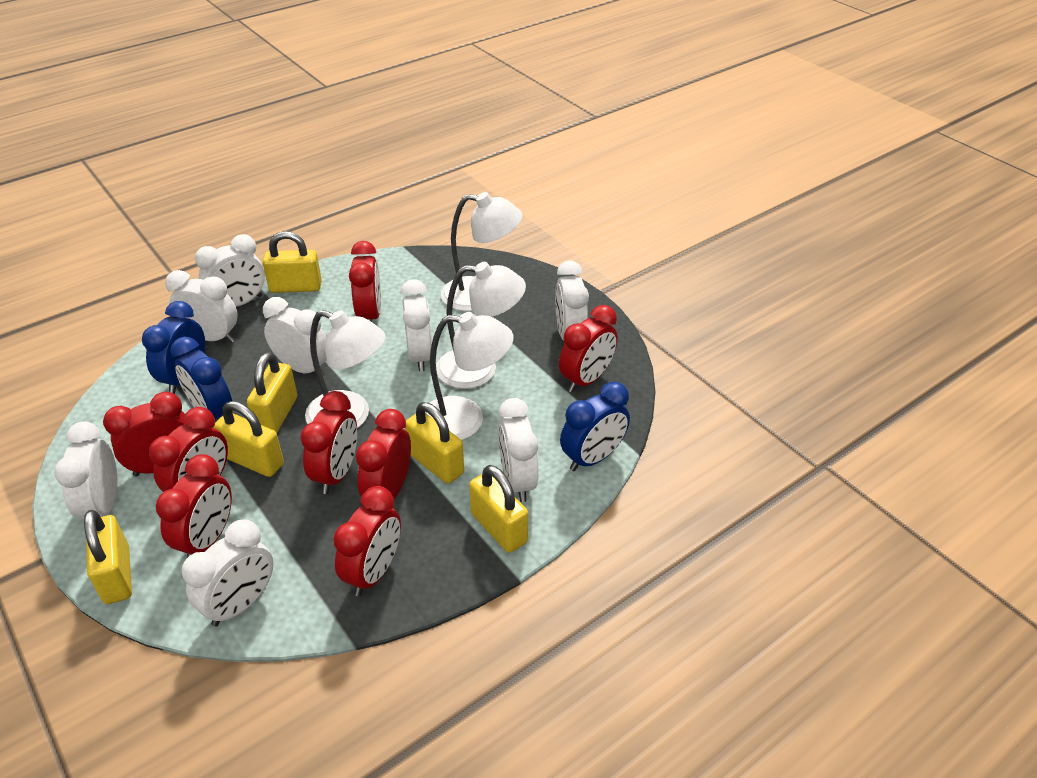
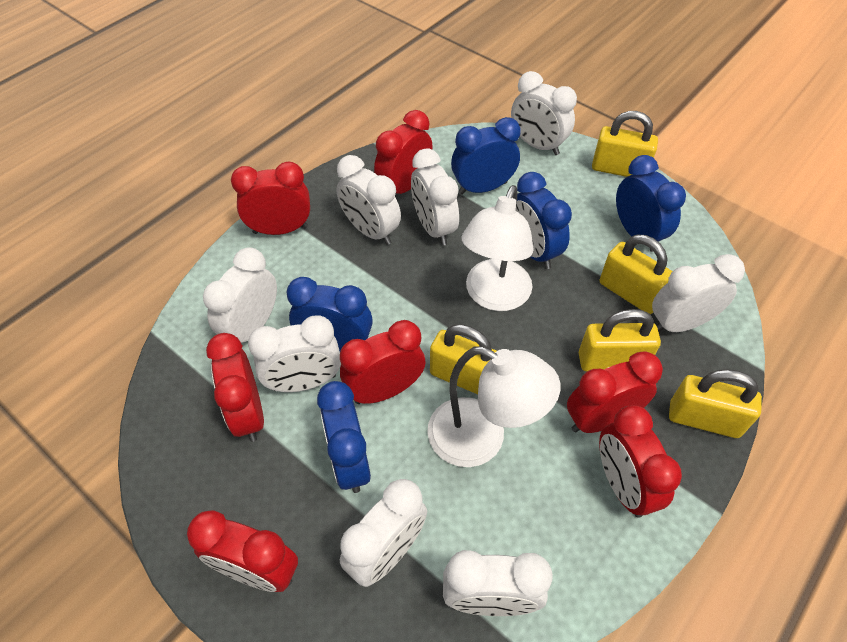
blue clock: 3 -> 5
red clock: 8 -> 7
white lamp: 4 -> 2
yellow padlock: 6 -> 5

